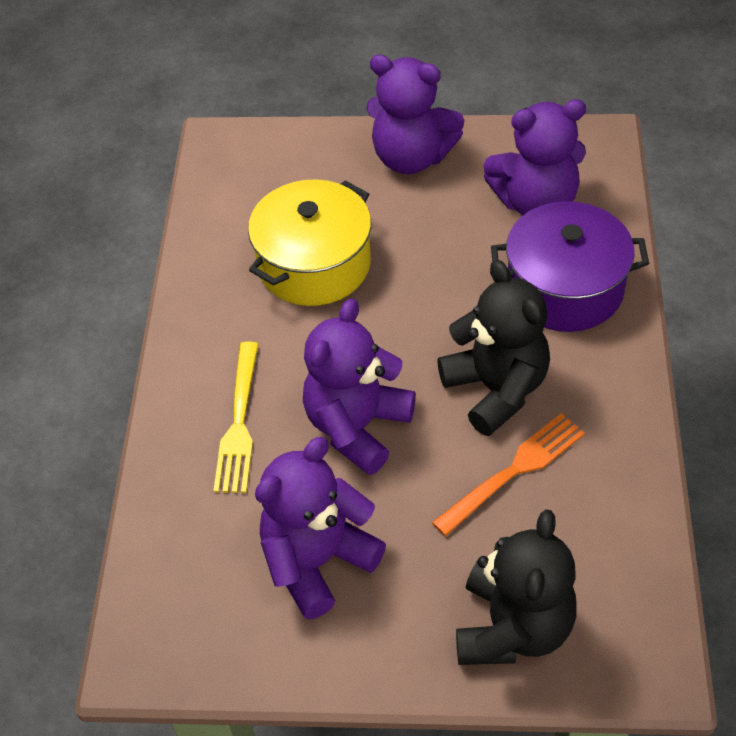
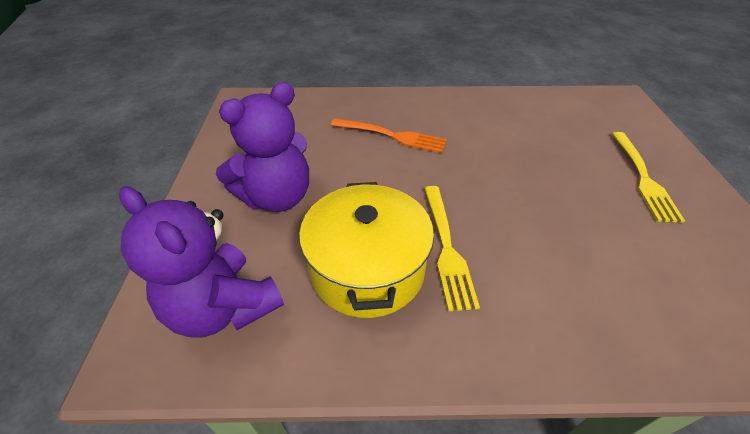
black teddy bear: 2 -> 0
purple pot: 1 -> 0
purple teddy bear: 4 -> 2
yellow fork: 1 -> 2

